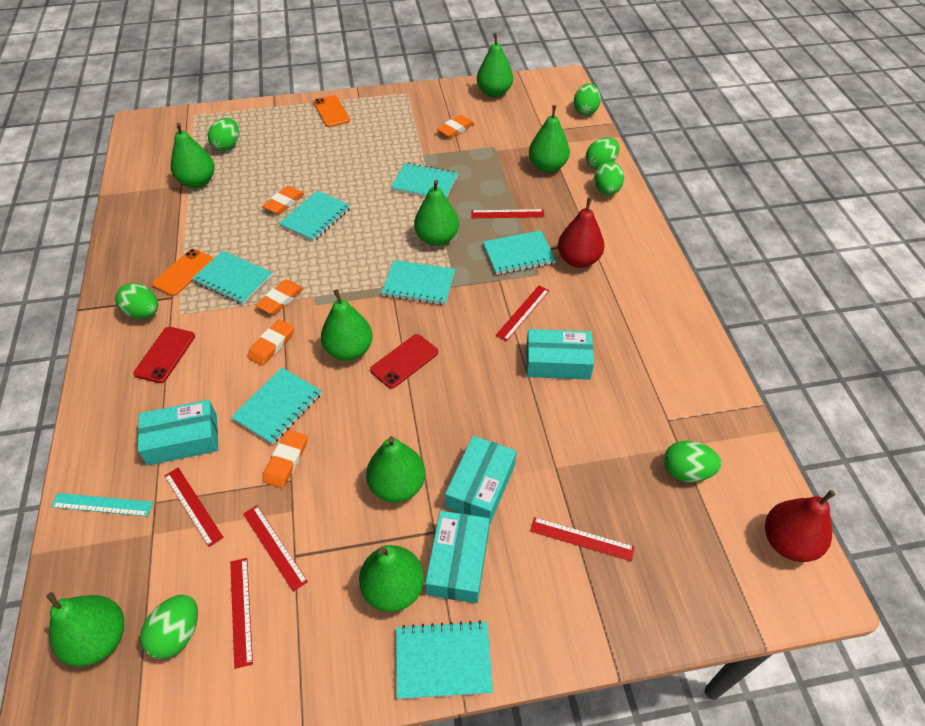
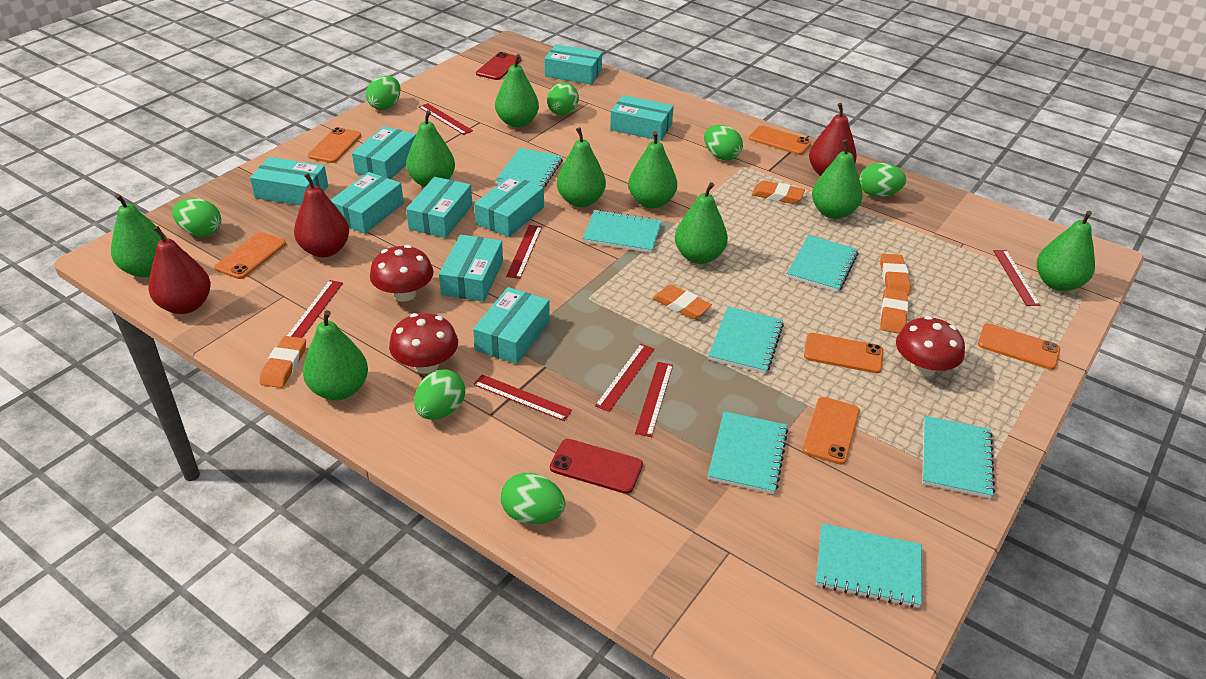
green pear: 8 -> 9
orange phone: 2 -> 6
red mushroom: 0 -> 3
red pear: 2 -> 3
red ruler: 6 -> 7
turquoise box: 4 -> 9
turquoise ruler: 1 -> 0

